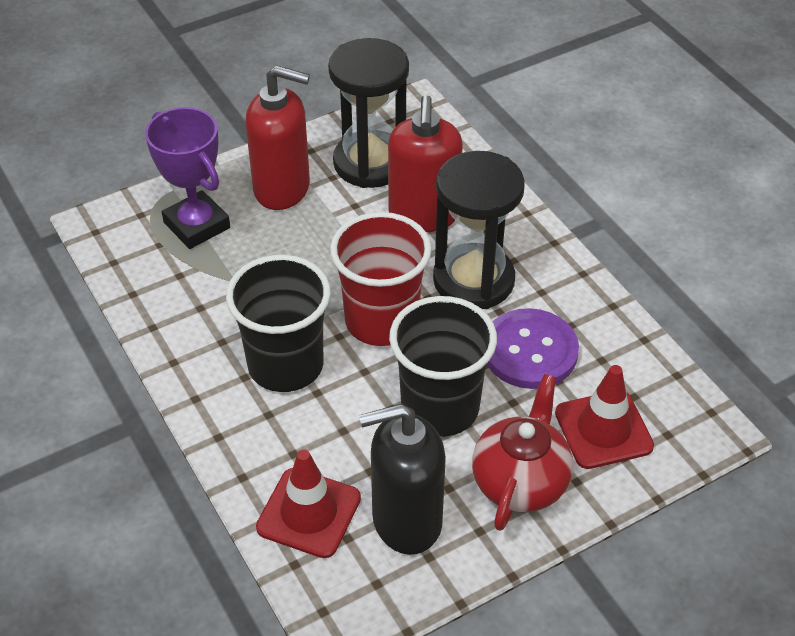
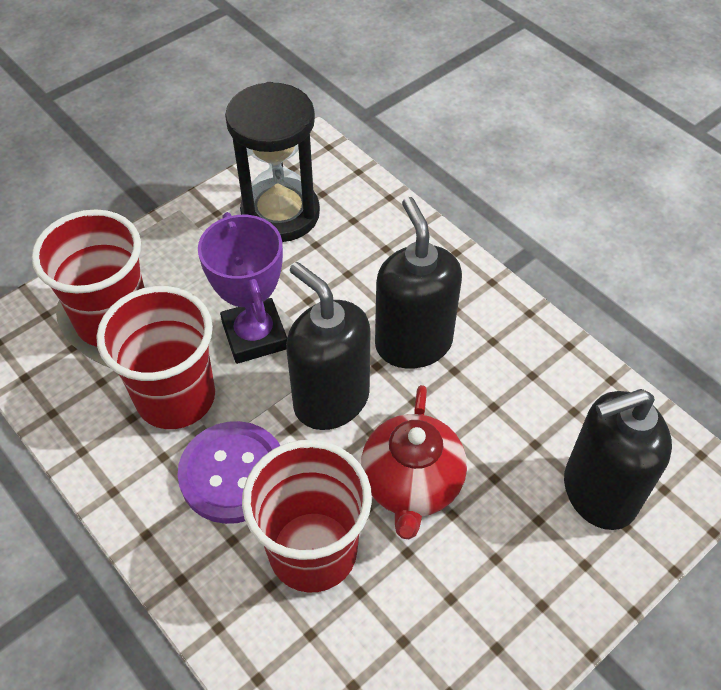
black cup: 2 -> 0
black hourglass: 2 -> 1
black soap dispenser: 1 -> 3
red cup: 1 -> 3
red soap dispenser: 2 -> 0
red traffic cone: 2 -> 0

